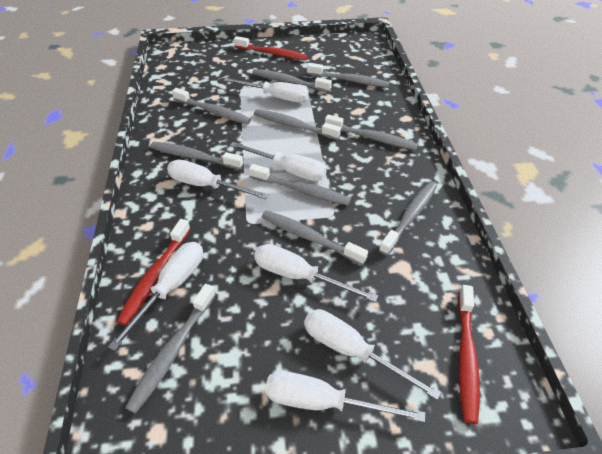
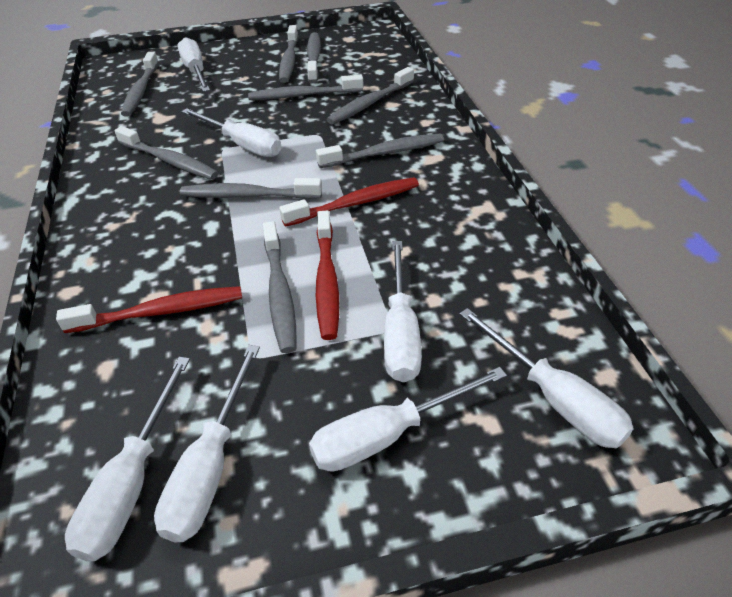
grey toothbrush: 10 -> 9

